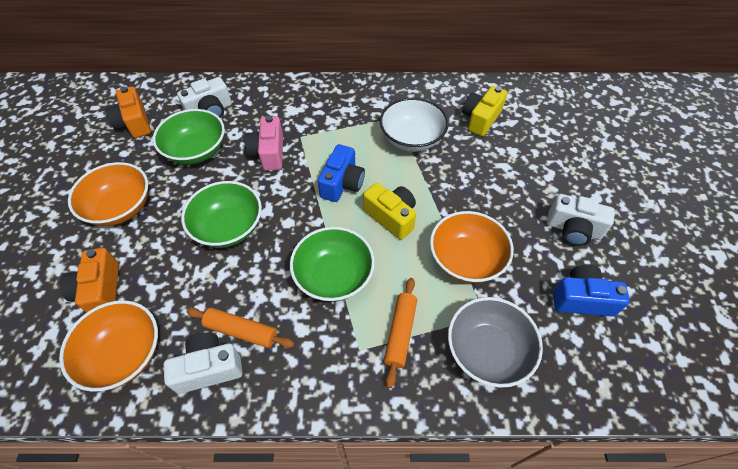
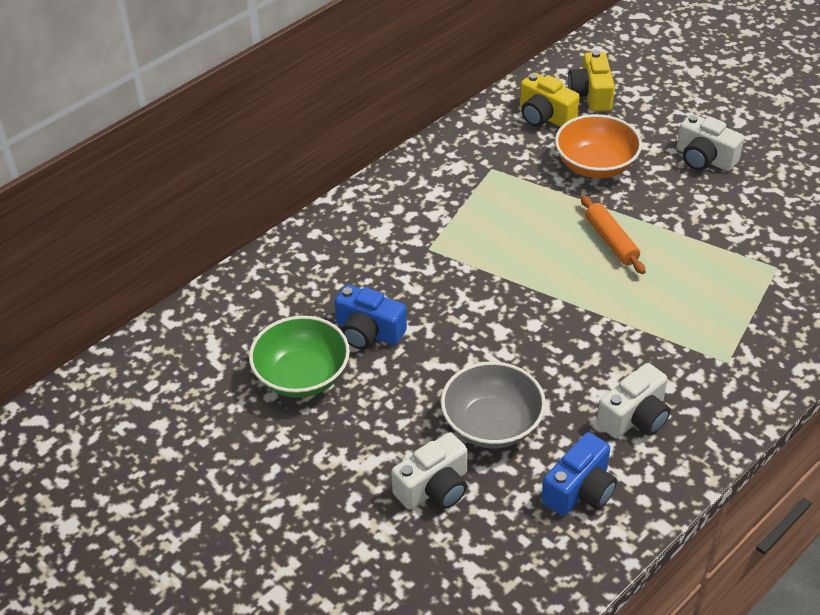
green bowl: 3 -> 1
orange bowl: 3 -> 1
orange camera: 2 -> 0
orange rolling pin: 2 -> 1
pink camera: 1 -> 0
white bowl: 1 -> 0

